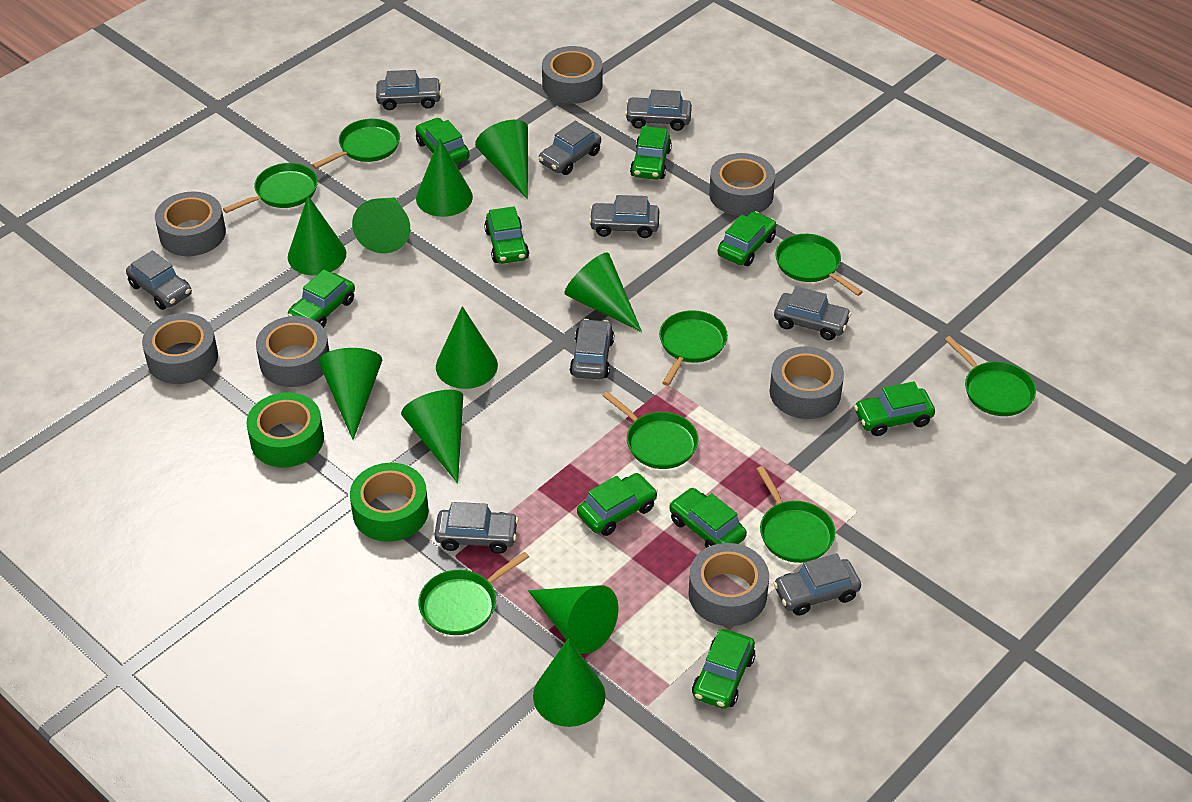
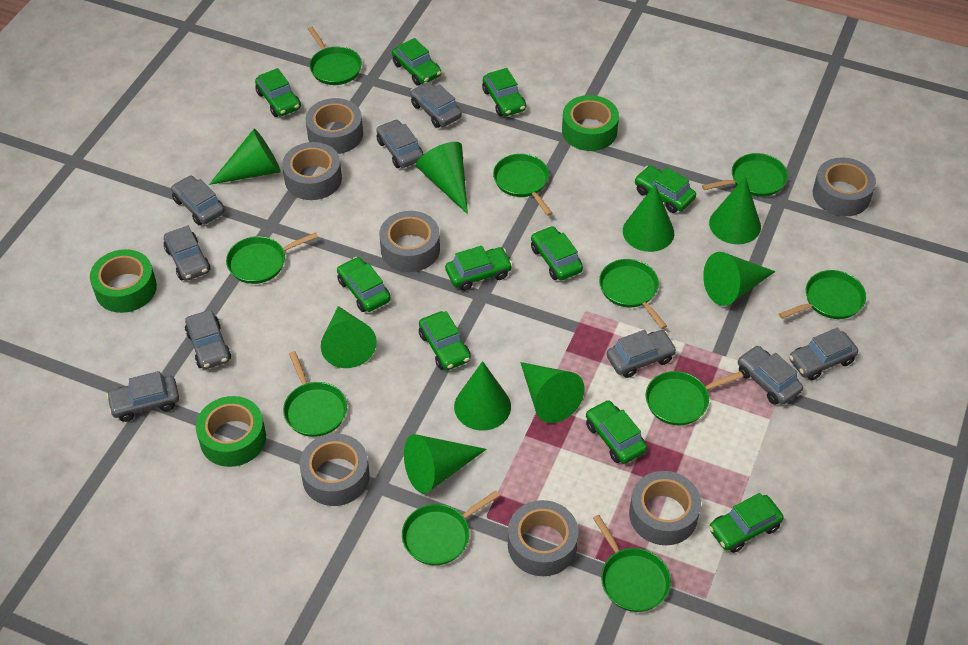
green car: 9 -> 10
green cone: 10 -> 9
green pan: 8 -> 10
green tape: 2 -> 3

